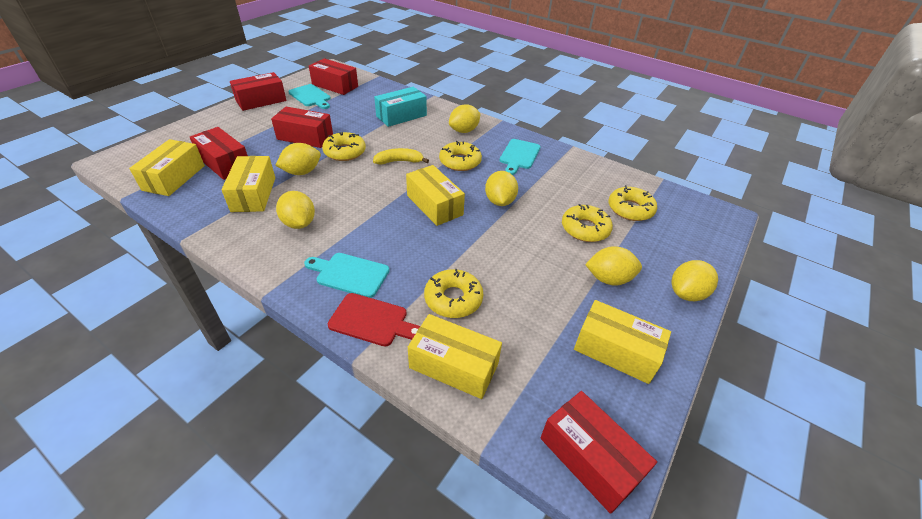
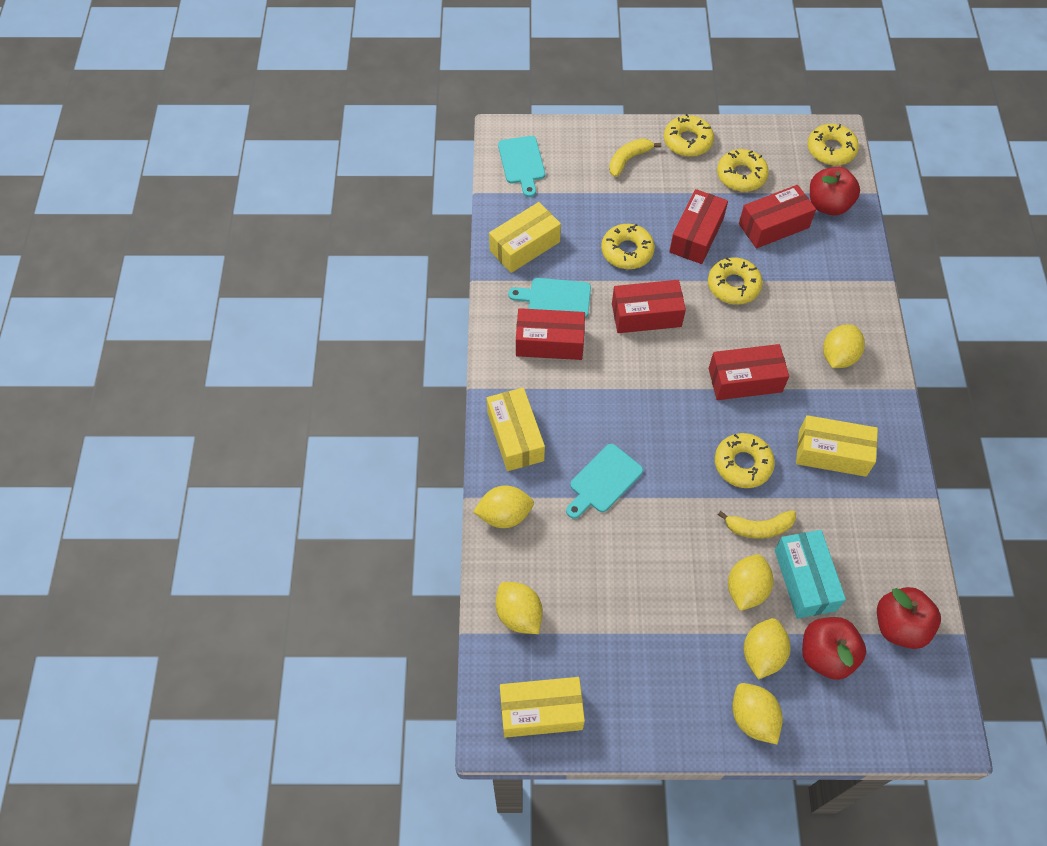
red apple: 0 -> 3
red cutting board: 1 -> 0
yellow banana: 1 -> 2
yellow box: 5 -> 4
yellow donut: 5 -> 6

